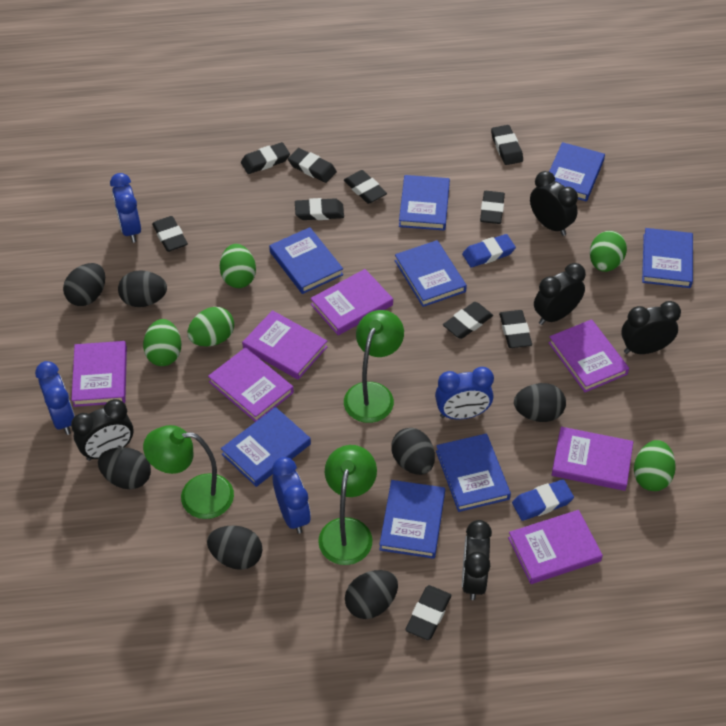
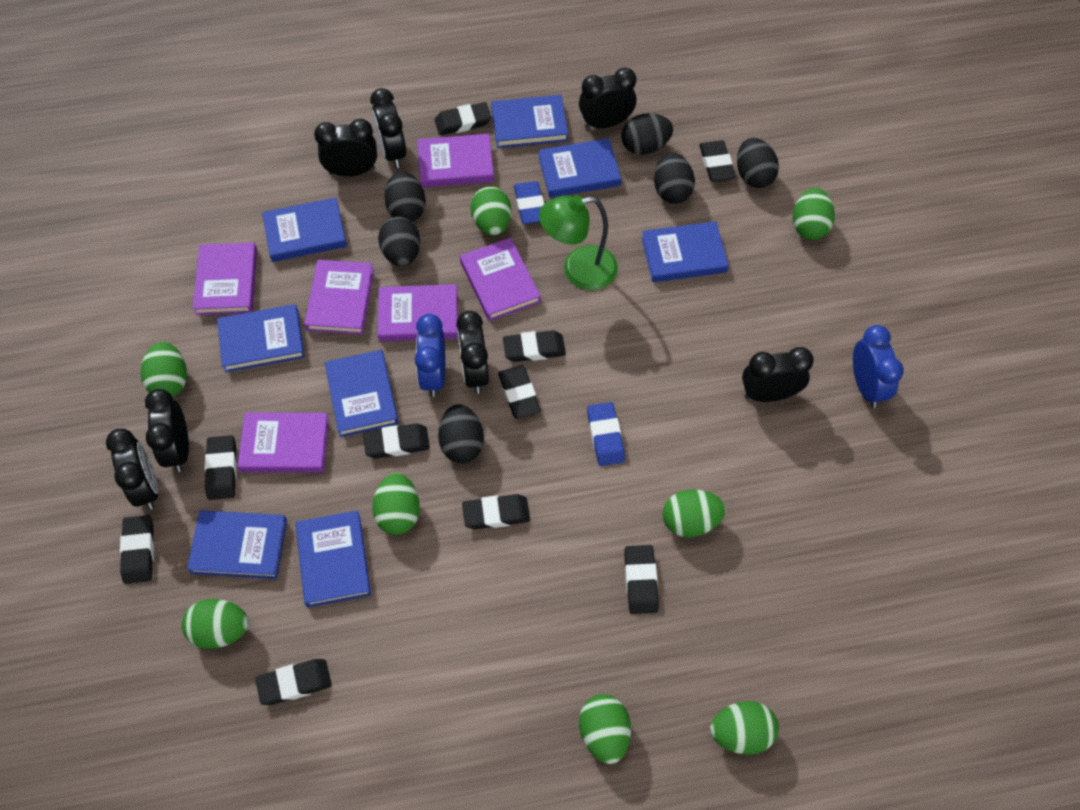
black clock: 5 -> 7
black egg: 7 -> 6
blue clock: 4 -> 2
green egg: 5 -> 8
green lamp: 3 -> 1
purple book: 7 -> 6

